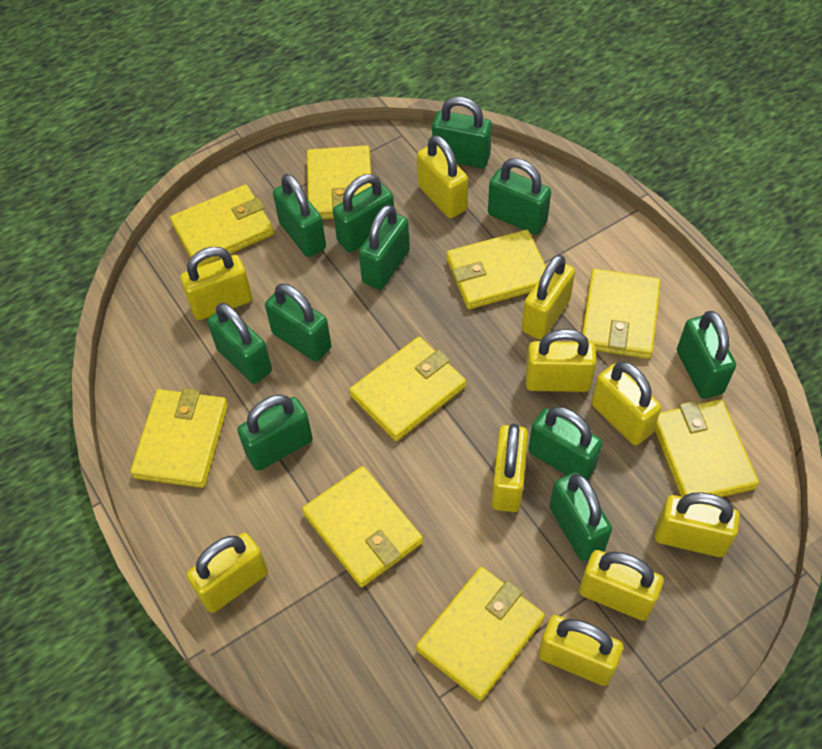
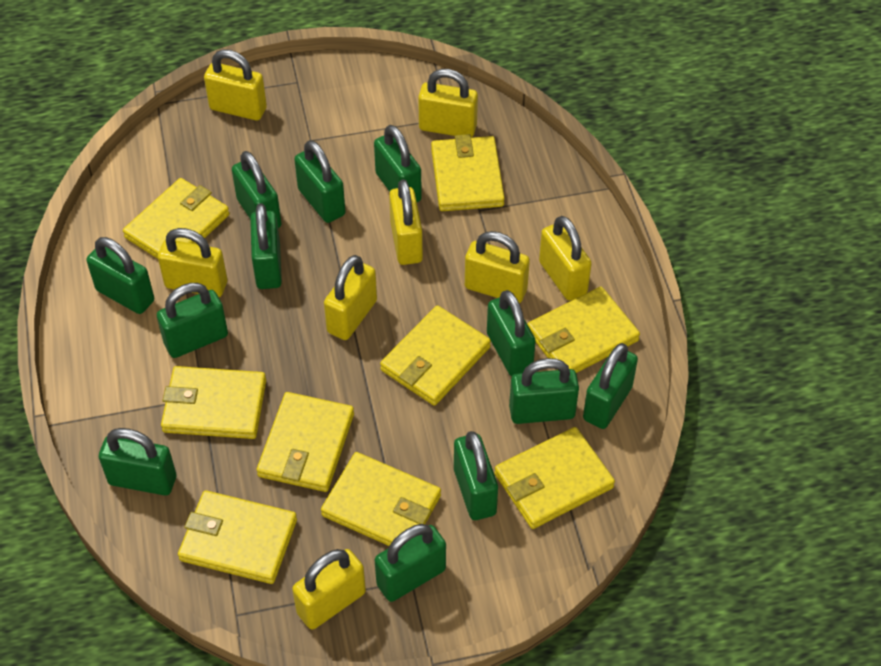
green padlock: 11 -> 12
yellow padlock: 10 -> 8

